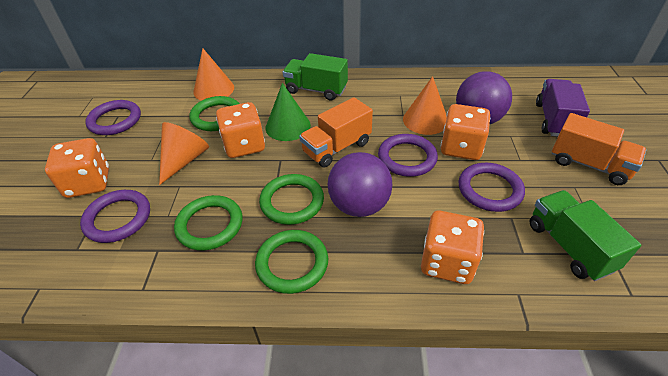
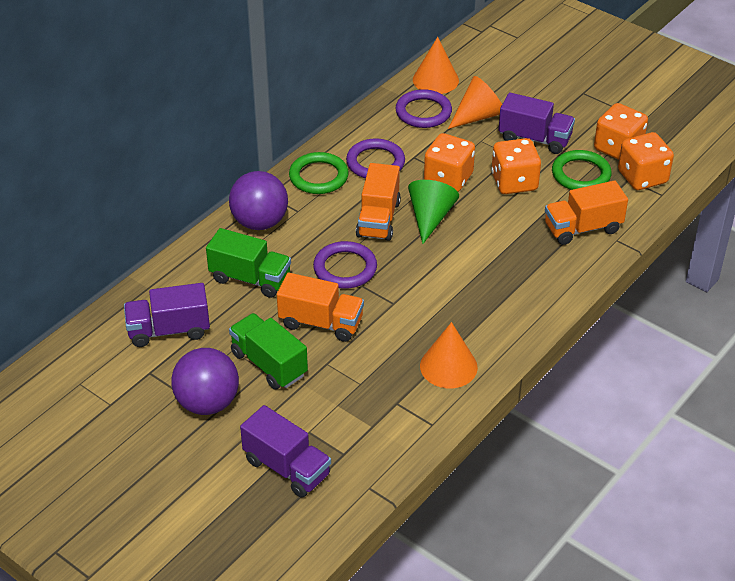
green ring: 4 -> 2
orange truck: 2 -> 3
purple ring: 4 -> 3
purple truck: 1 -> 3

